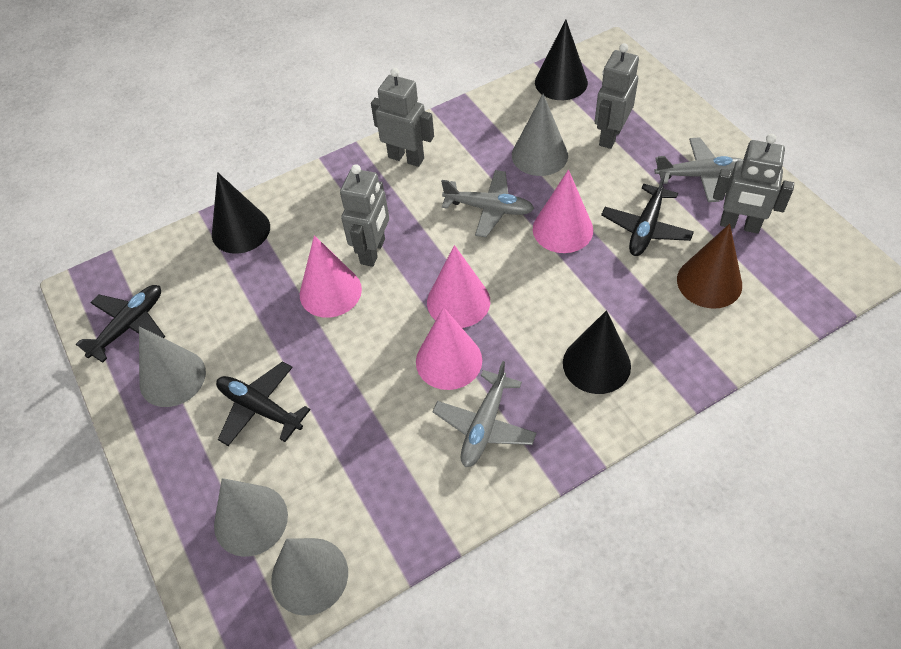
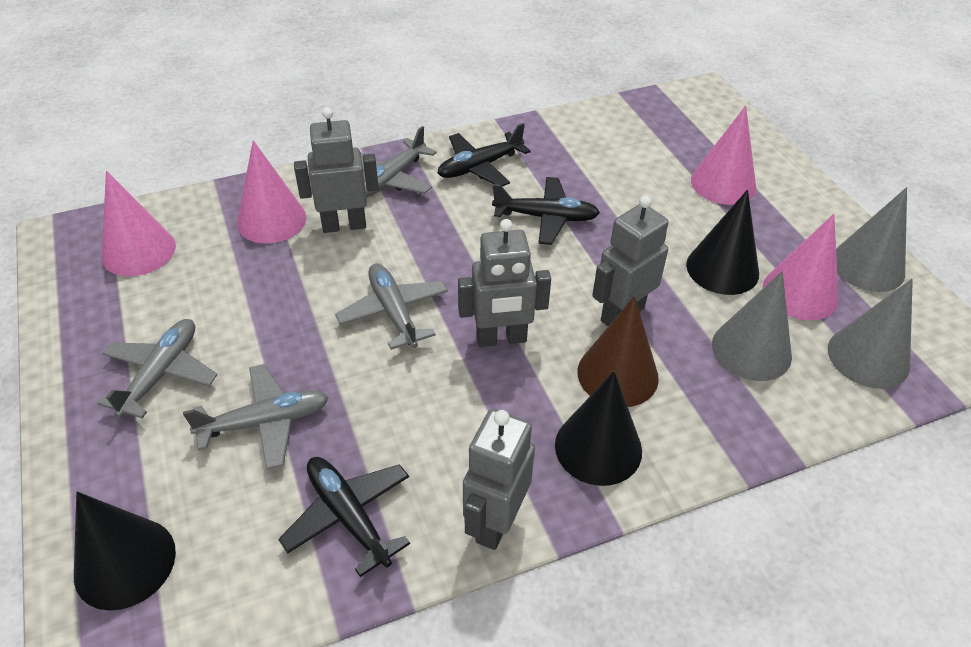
grey cone: 4 -> 3
grey plane: 3 -> 4

